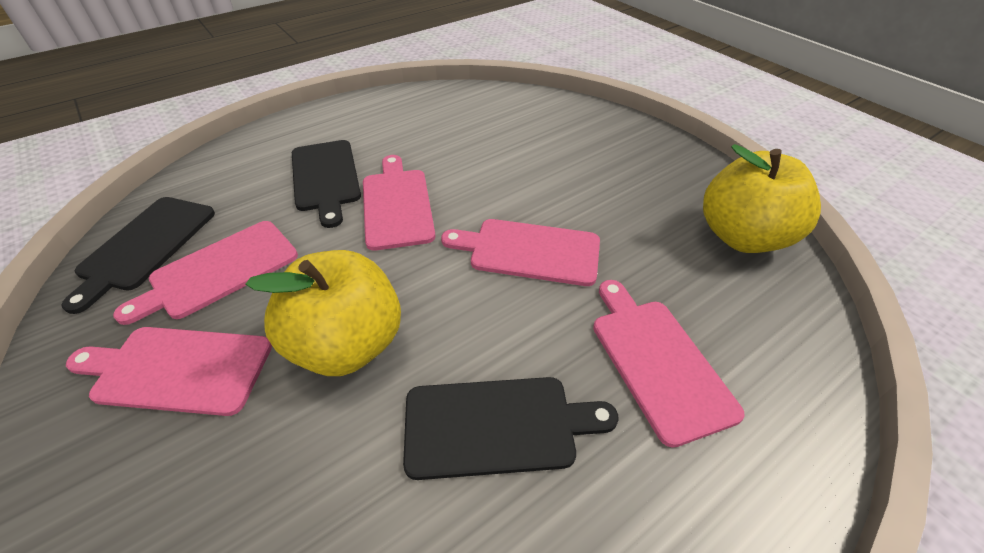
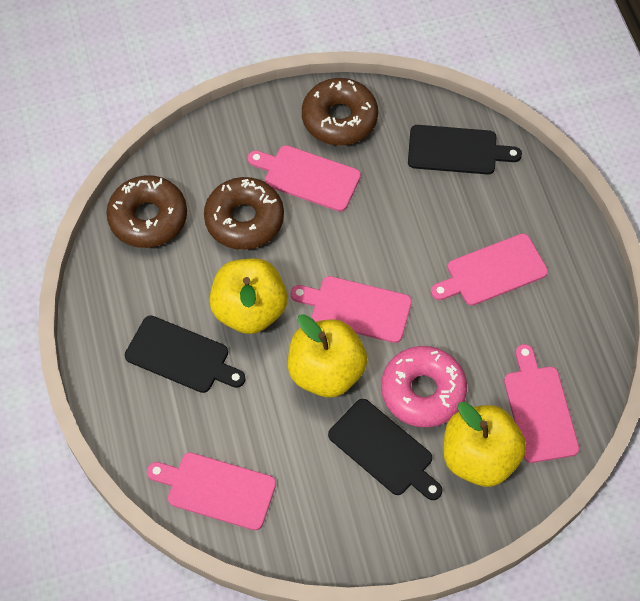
brown donut: 0 -> 3
pink donut: 0 -> 1
yellow apple: 2 -> 3

